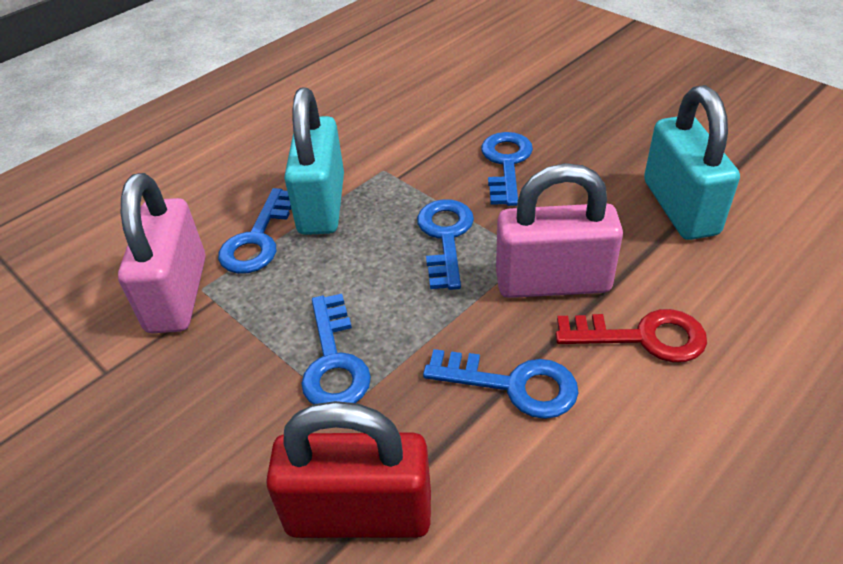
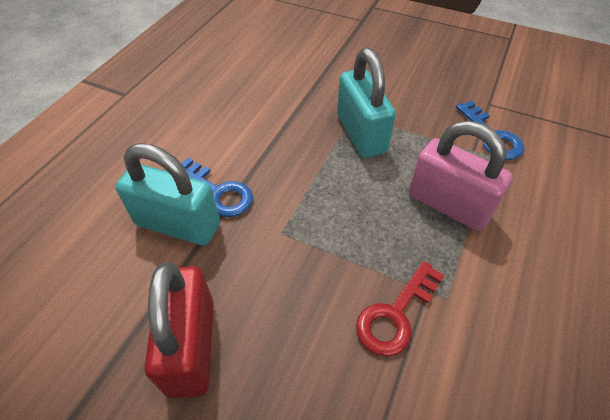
blue key: 5 -> 2
pink padlock: 2 -> 1

